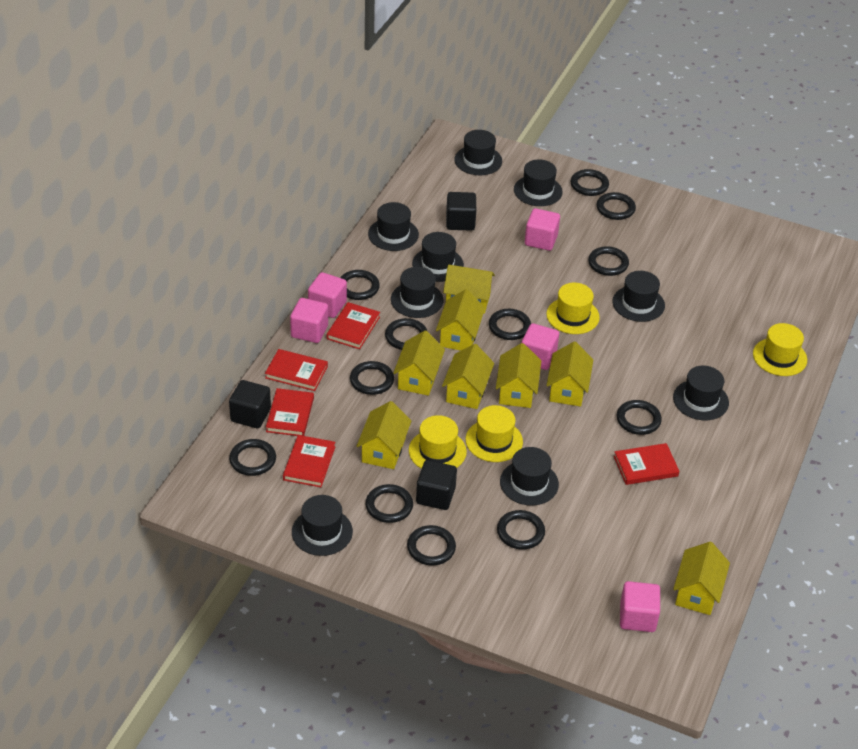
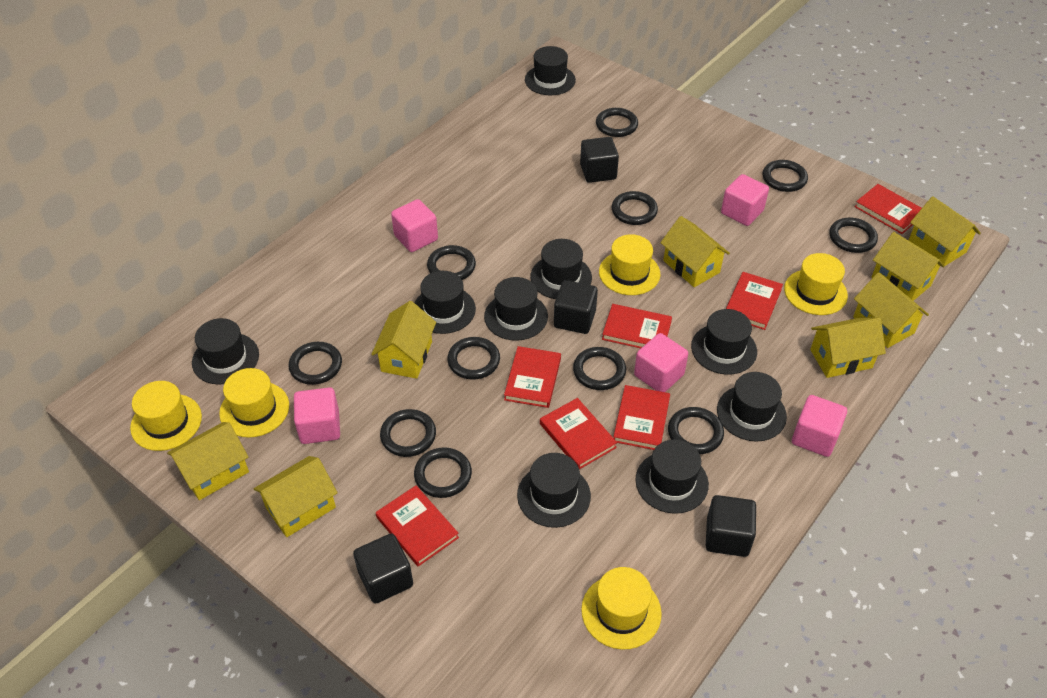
black cube: 3 -> 4
black ring: 12 -> 11
red book: 5 -> 7
yellow hat: 4 -> 5

